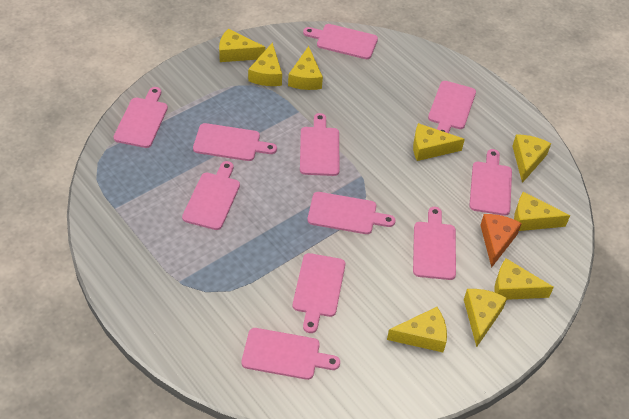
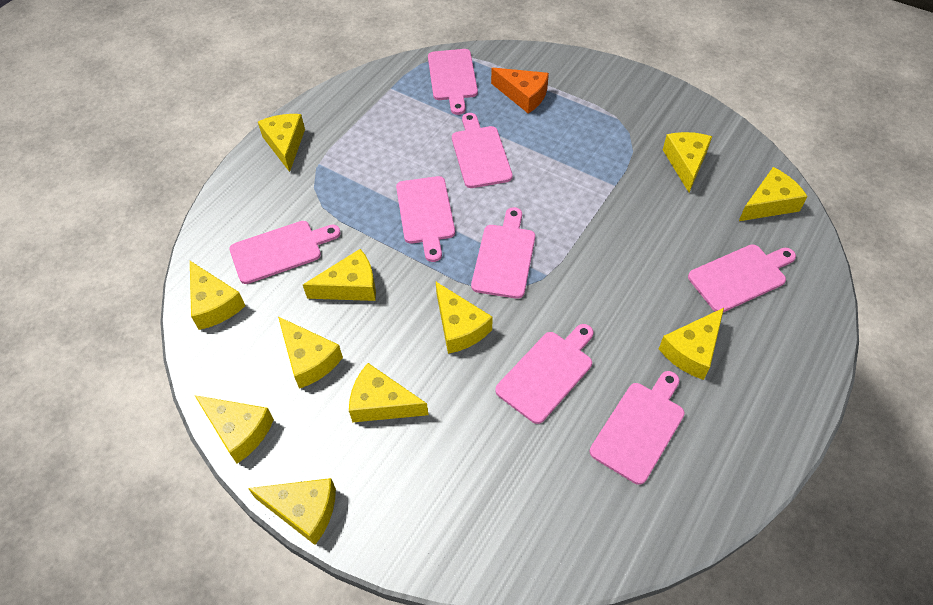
pink cutting board: 11 -> 8
yellow cheese: 9 -> 11

